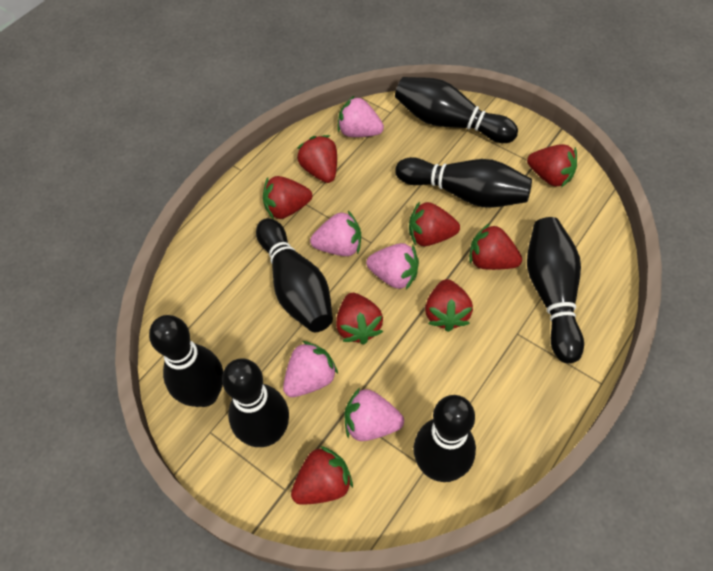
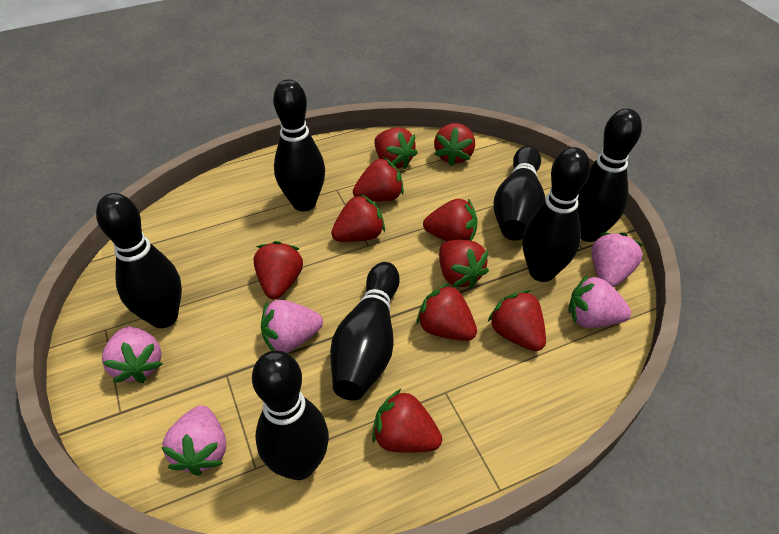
red strawberry: 8 -> 10

